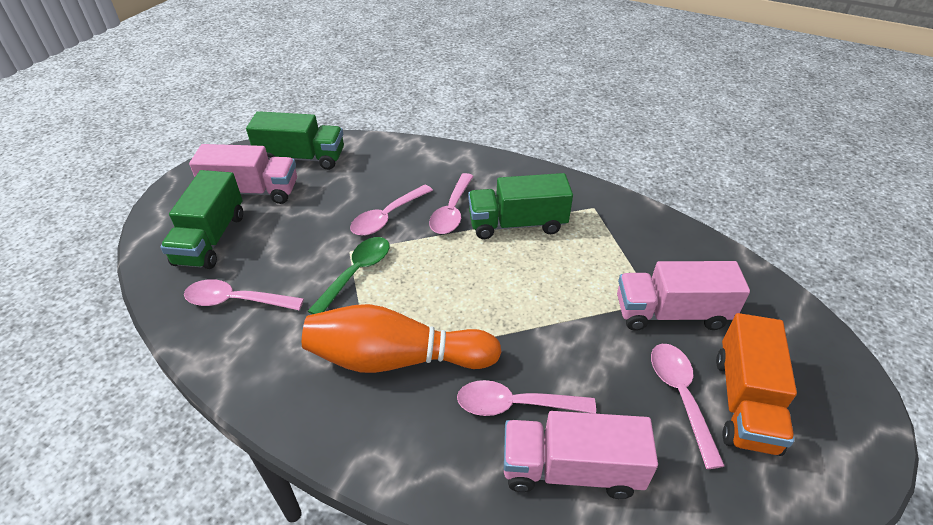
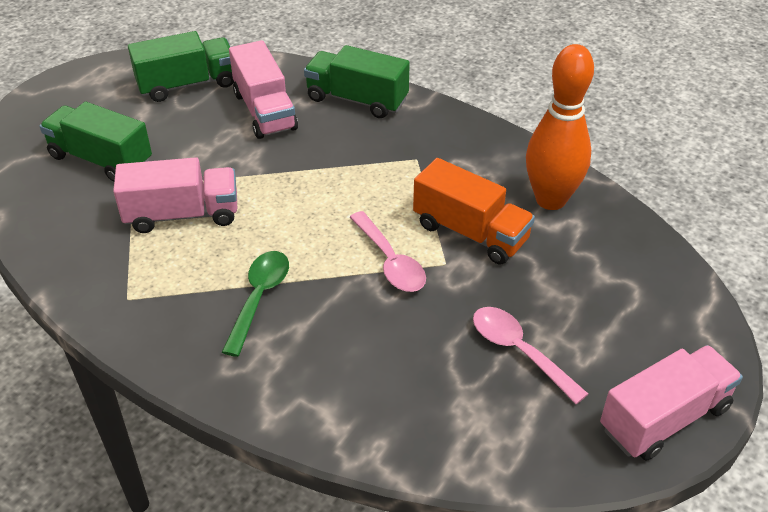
pink spoon: 5 -> 2

